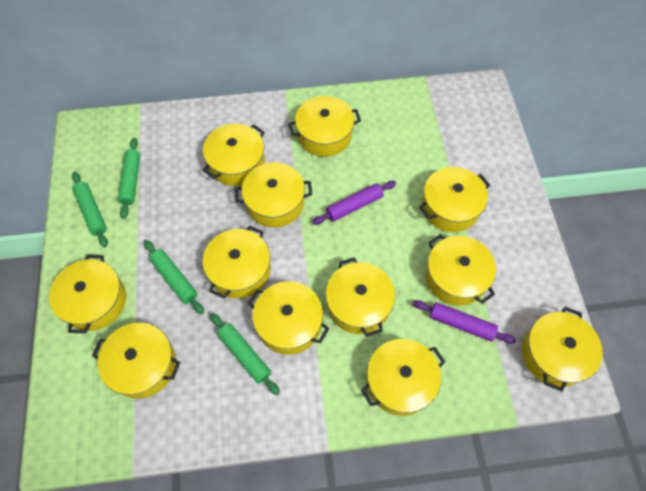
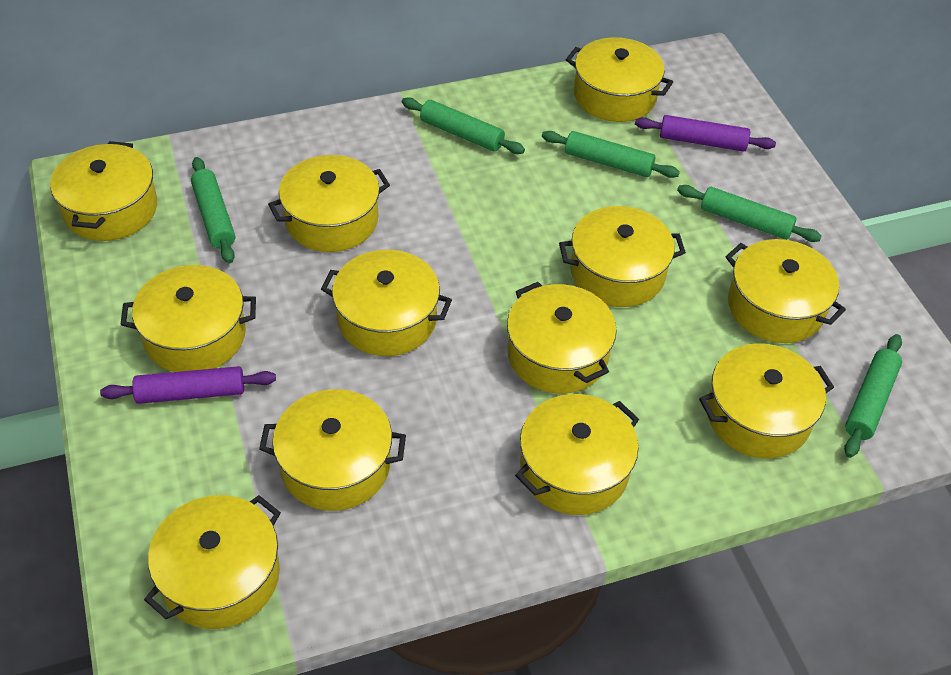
green rolling pin: 4 -> 5

